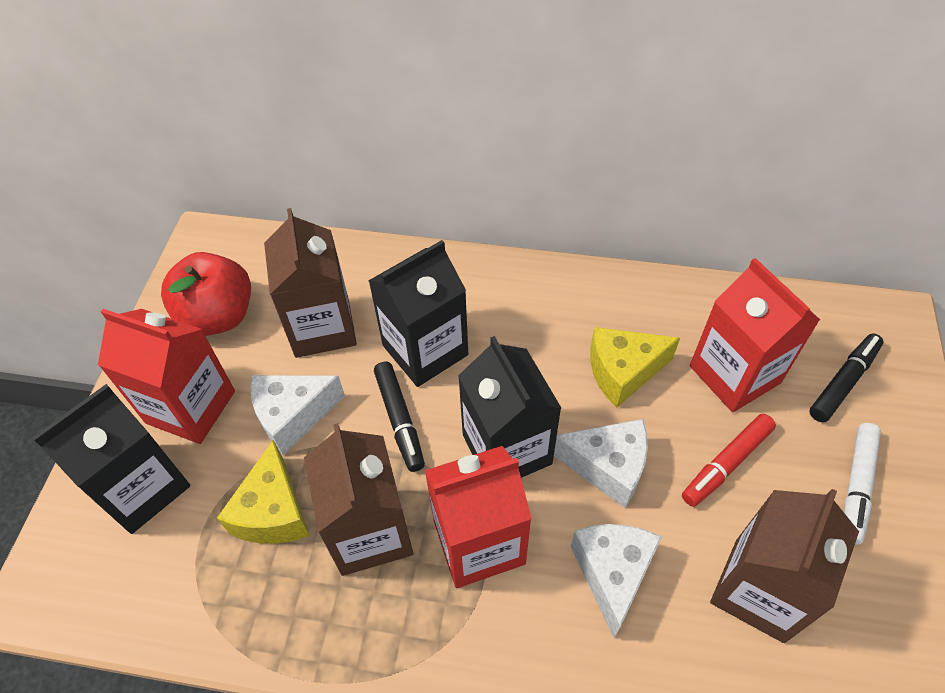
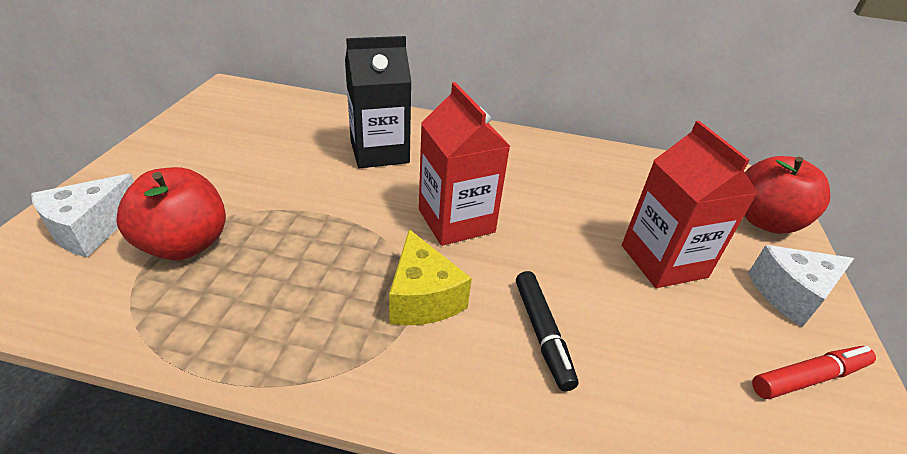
black carton: 3 -> 1
black marker: 2 -> 1
brown carton: 3 -> 0
red apple: 1 -> 2
red carton: 3 -> 2
white cheese: 3 -> 2
white marker: 1 -> 0
yellow cheese: 2 -> 1

